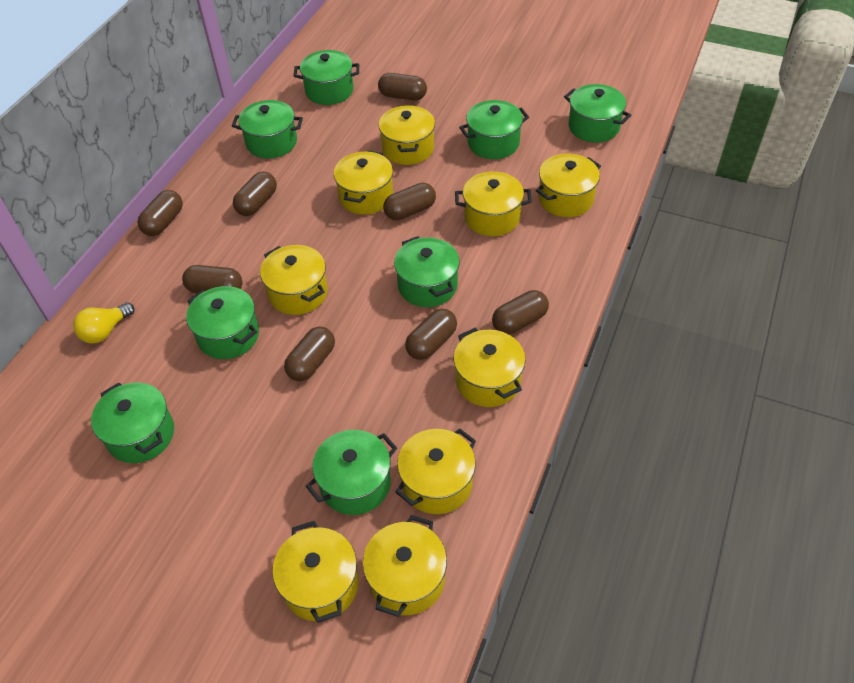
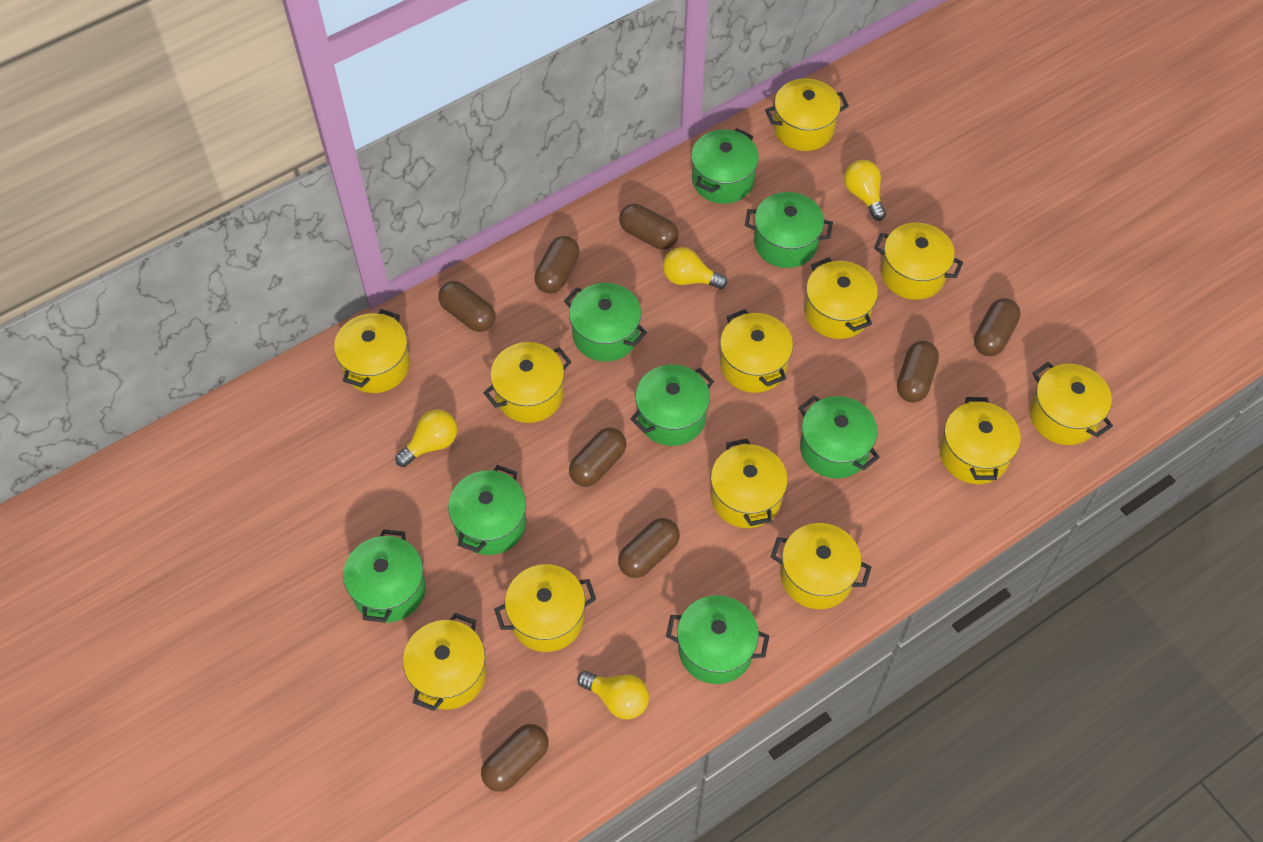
yellow light bulb: 1 -> 4
yellow pot: 9 -> 12

